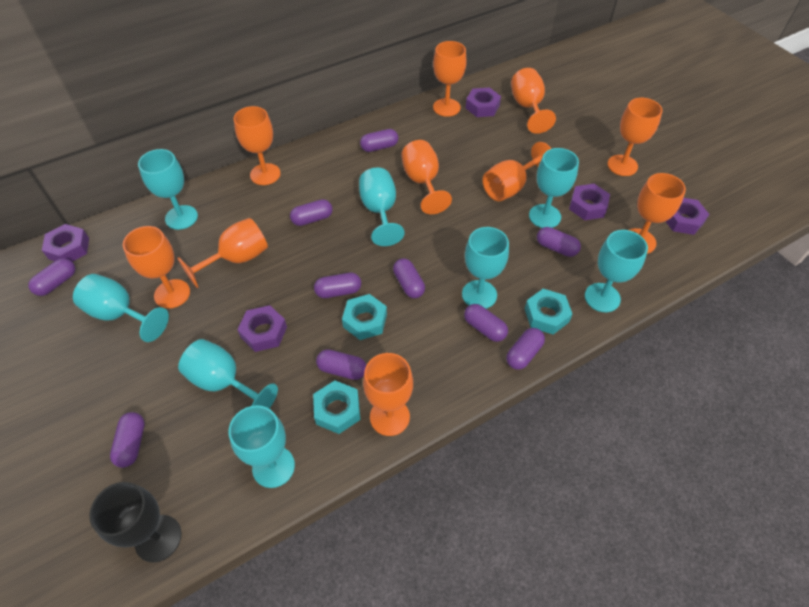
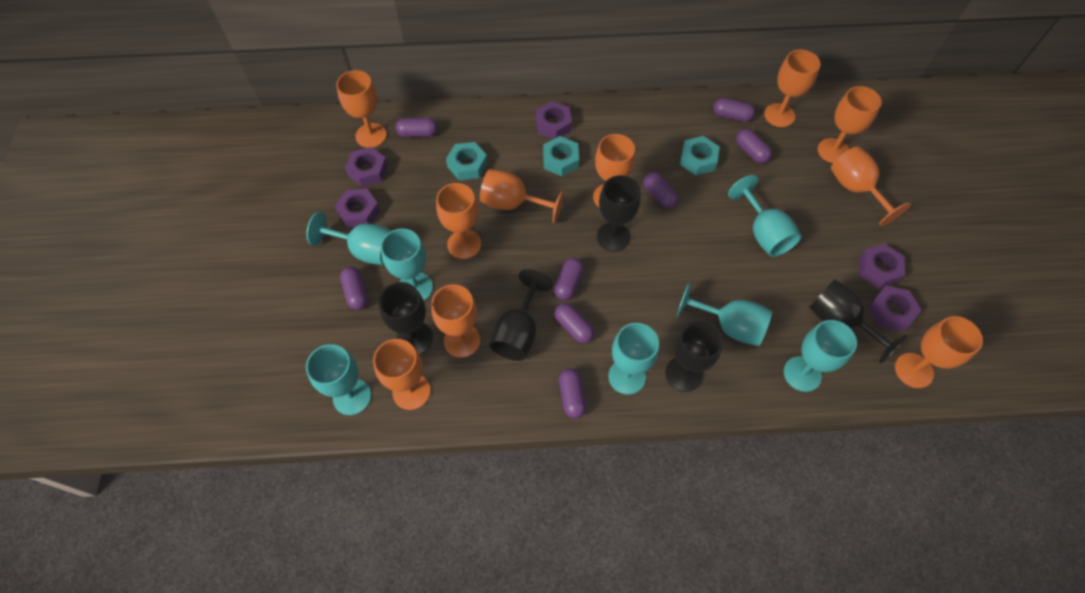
black goblet: 1 -> 5
purple capsule: 10 -> 8
turquoise goblet: 8 -> 7

